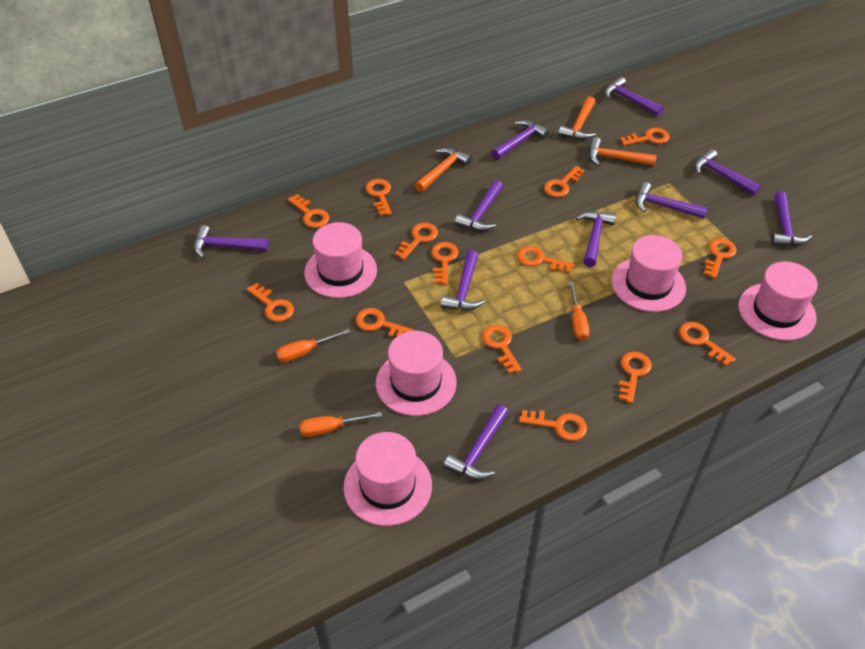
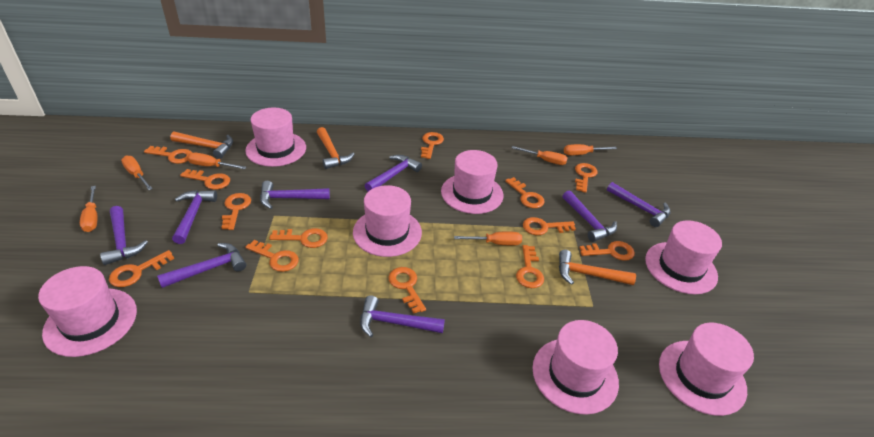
orange key: 14 -> 13
orange screwdriver: 3 -> 6
pink hat: 5 -> 7
purple hammer: 10 -> 8

